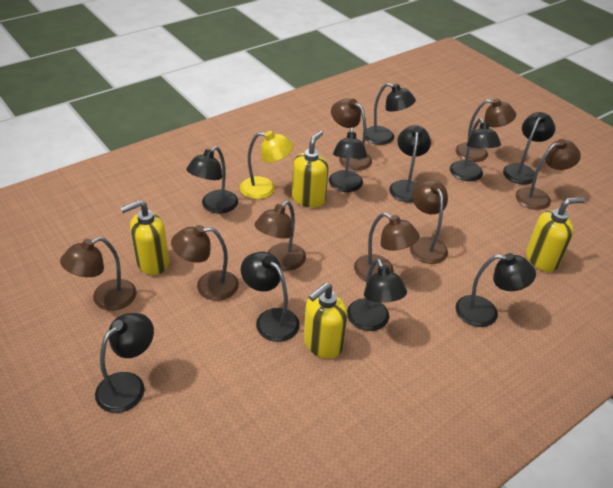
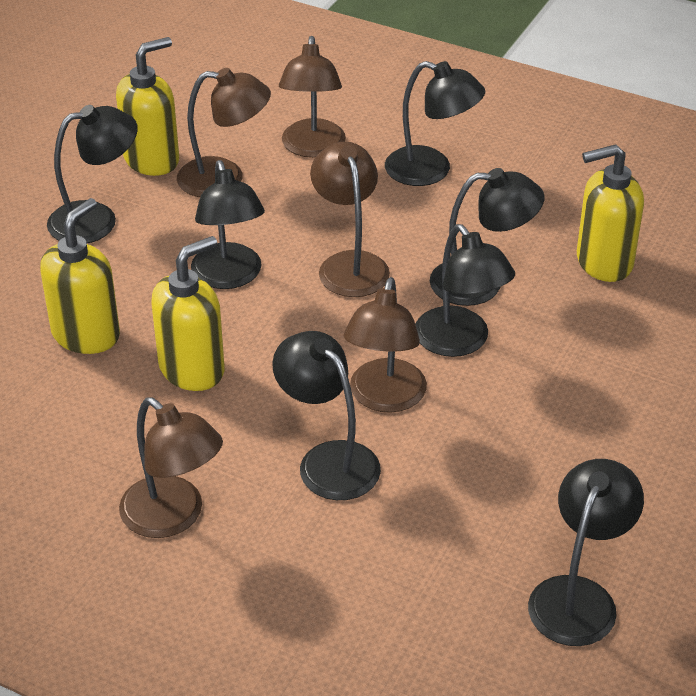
black lamp: 10 -> 7
brown lamp: 8 -> 5
yellow lamp: 1 -> 0

